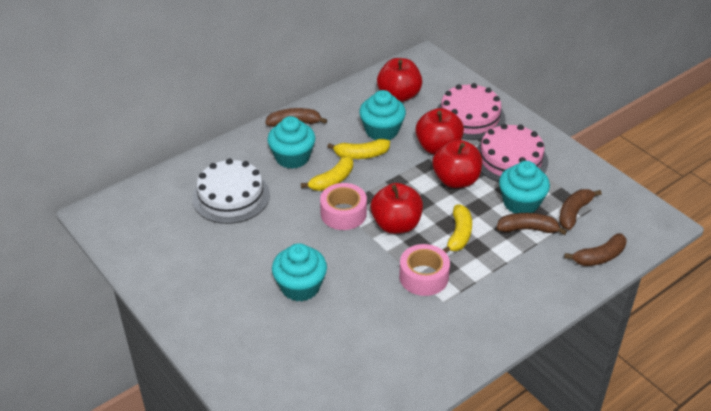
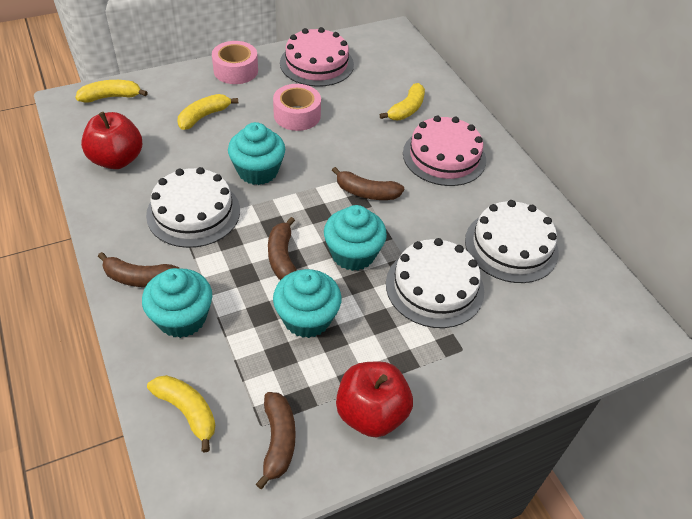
red apple: 4 -> 2
white cake: 1 -> 3
yellow banana: 3 -> 4

